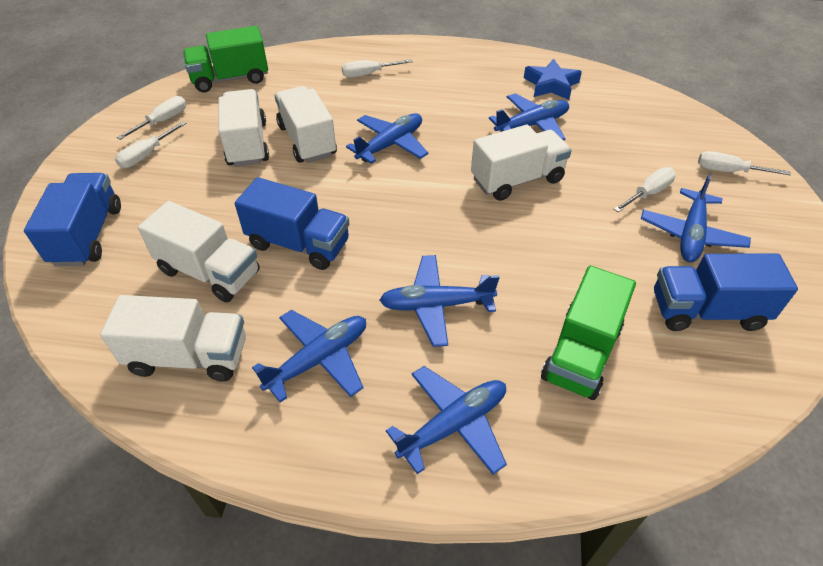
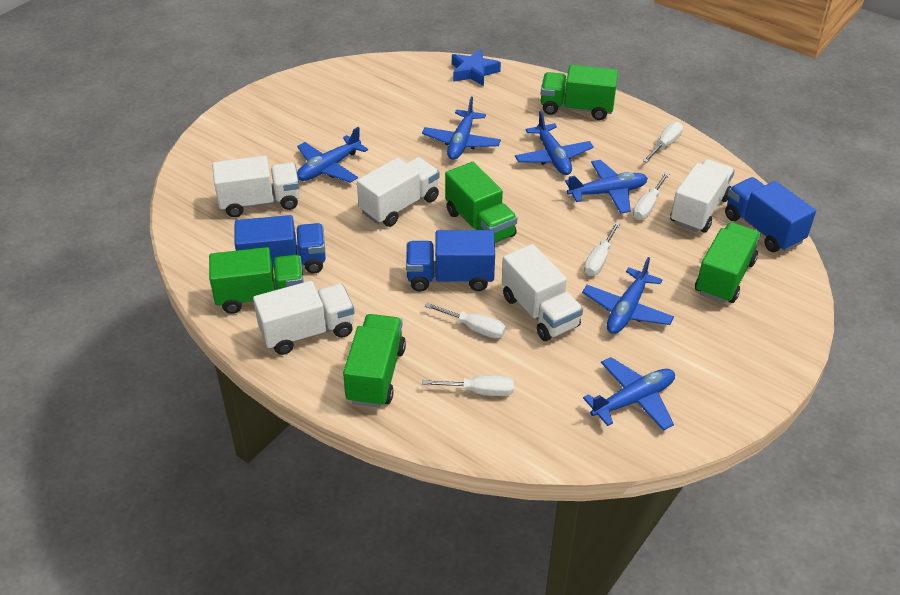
green truck: 2 -> 5

